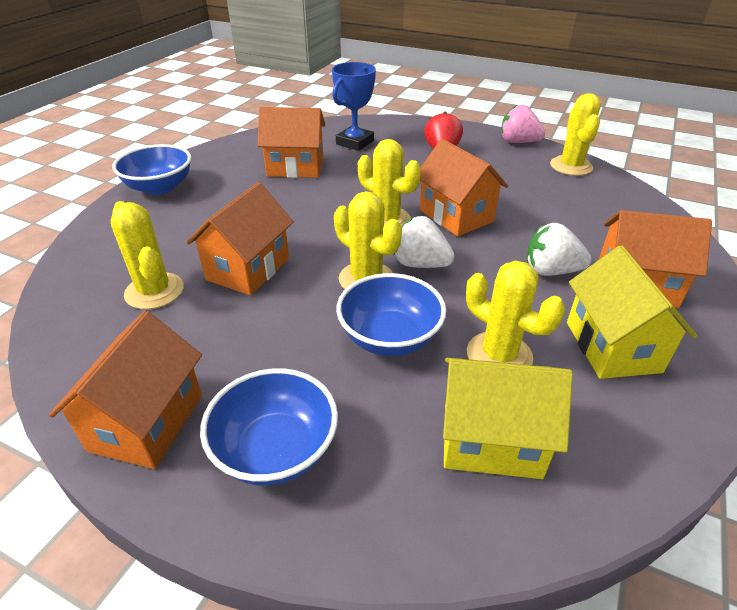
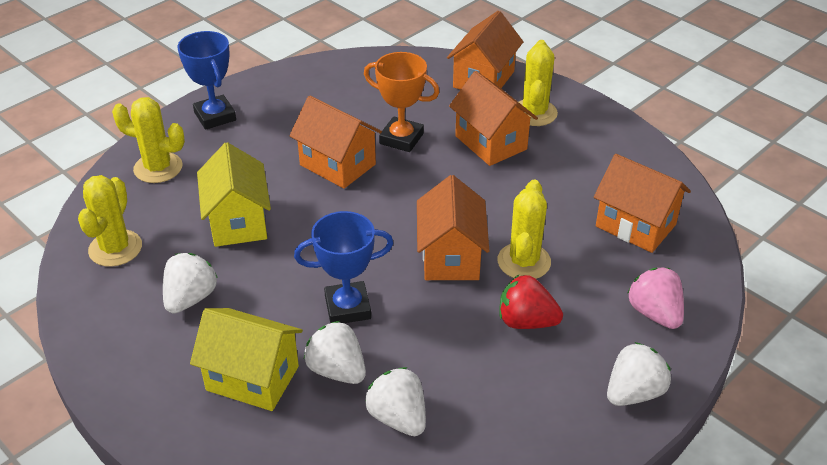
blue bowl: 3 -> 0
blue trophy: 1 -> 2
orange trophy: 0 -> 1
white strawberry: 2 -> 4
yellow cactus: 5 -> 4

